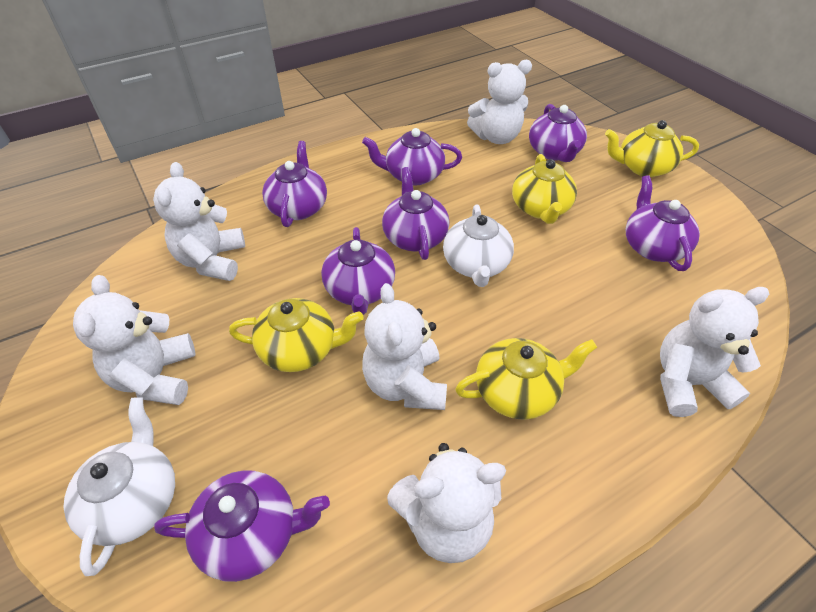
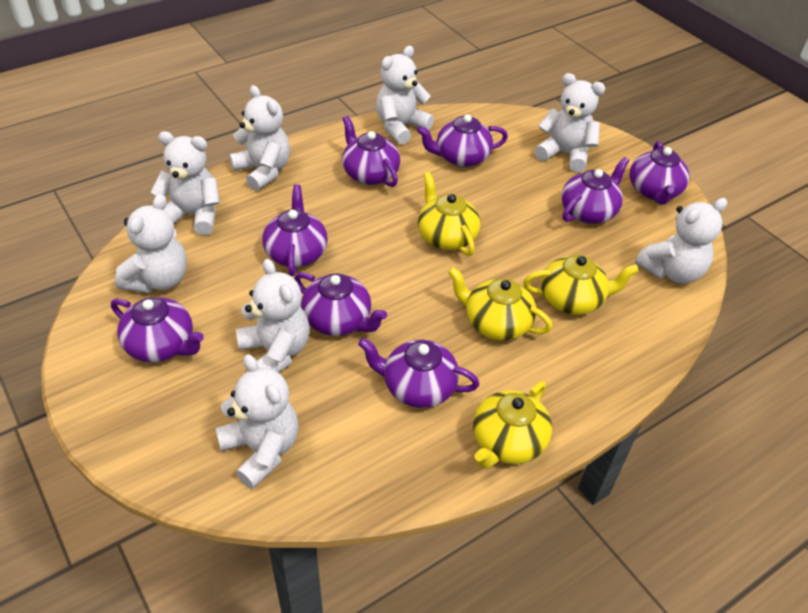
purple teapot: 7 -> 8
white teapot: 2 -> 0
white teddy bear: 6 -> 8

